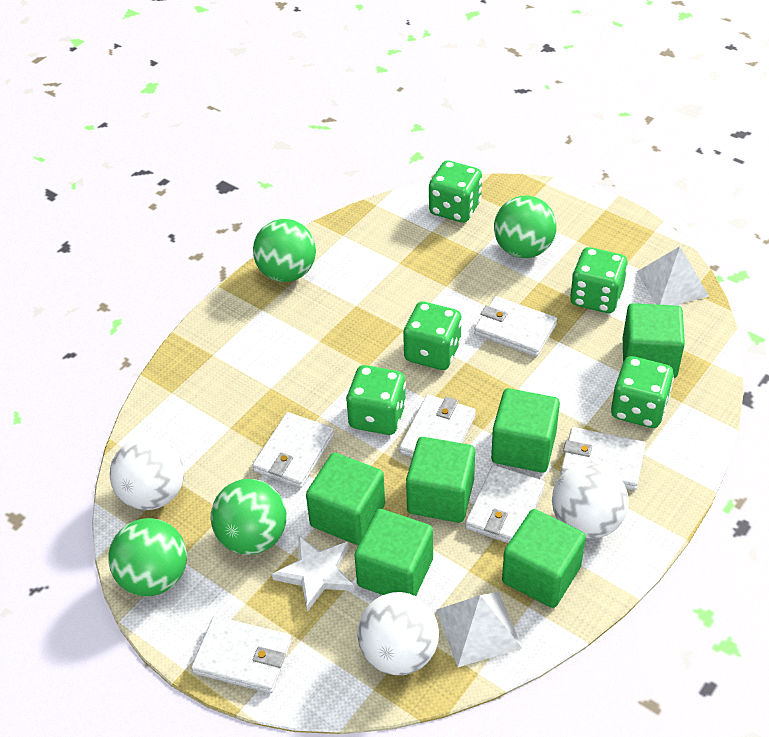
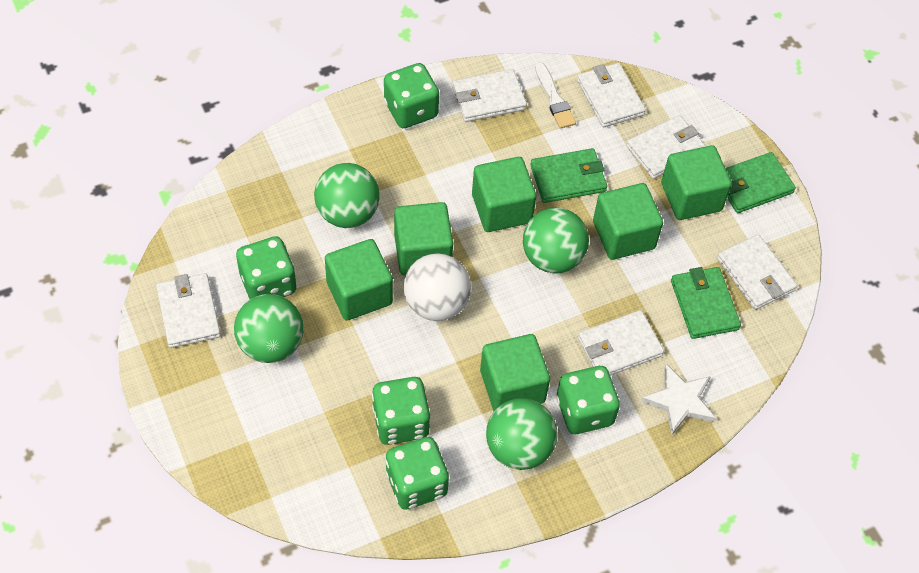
green wallet: 0 -> 3
white ball: 3 -> 1
white brush: 0 -> 1
white pyramid: 2 -> 0

